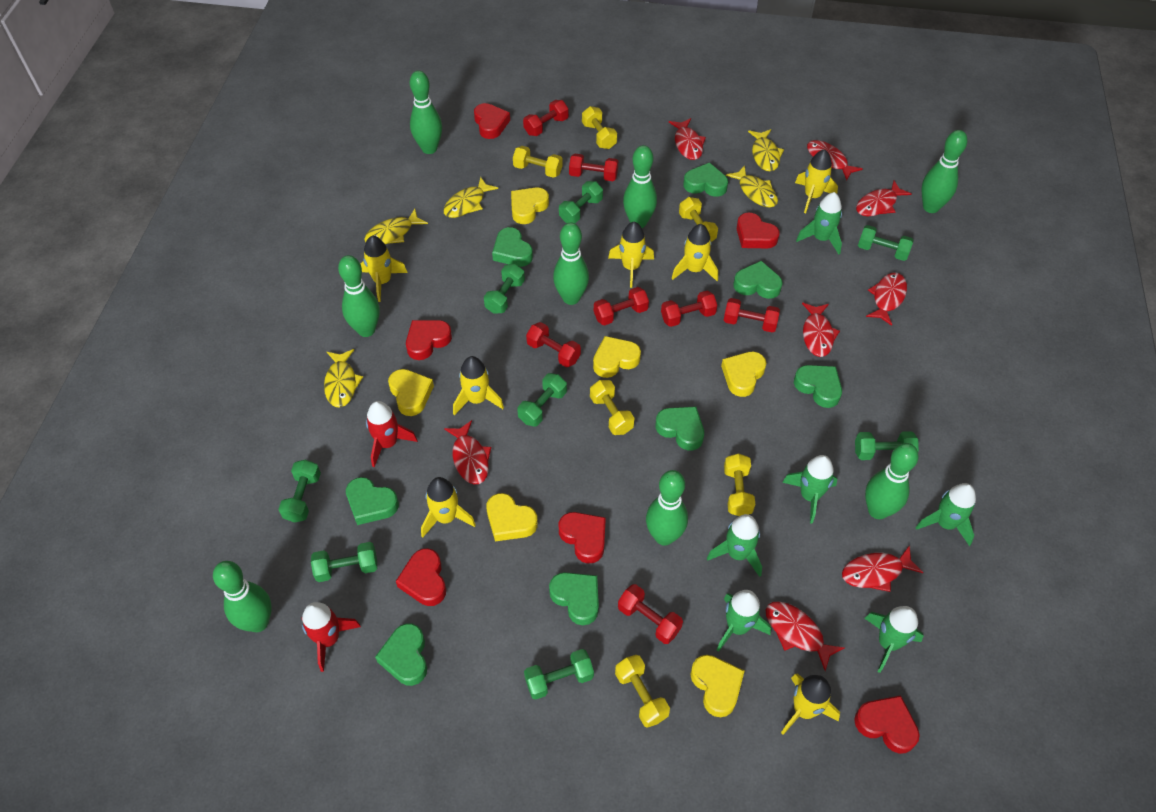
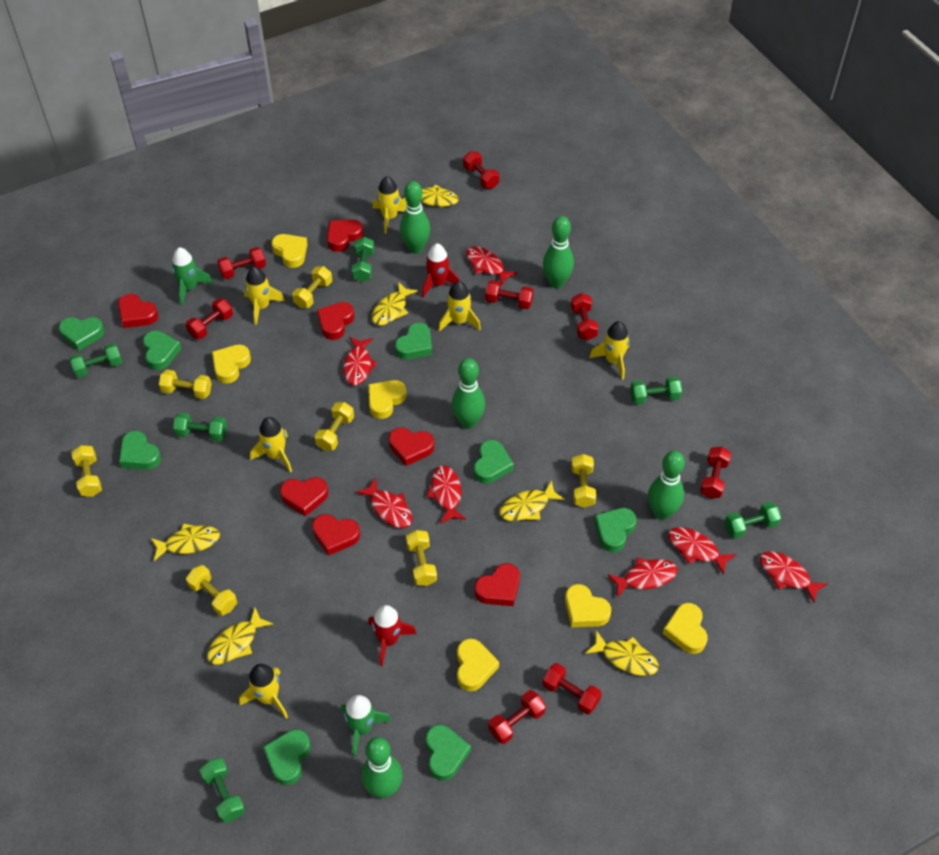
green bowling pin: 8 -> 5
green dumbbell: 8 -> 6
green rocket: 6 -> 2
red dumbbell: 7 -> 8
red fish: 8 -> 7
red heart: 6 -> 7
yellow dumbbell: 6 -> 7
yellow fish: 5 -> 6
yellow rocket: 7 -> 6

